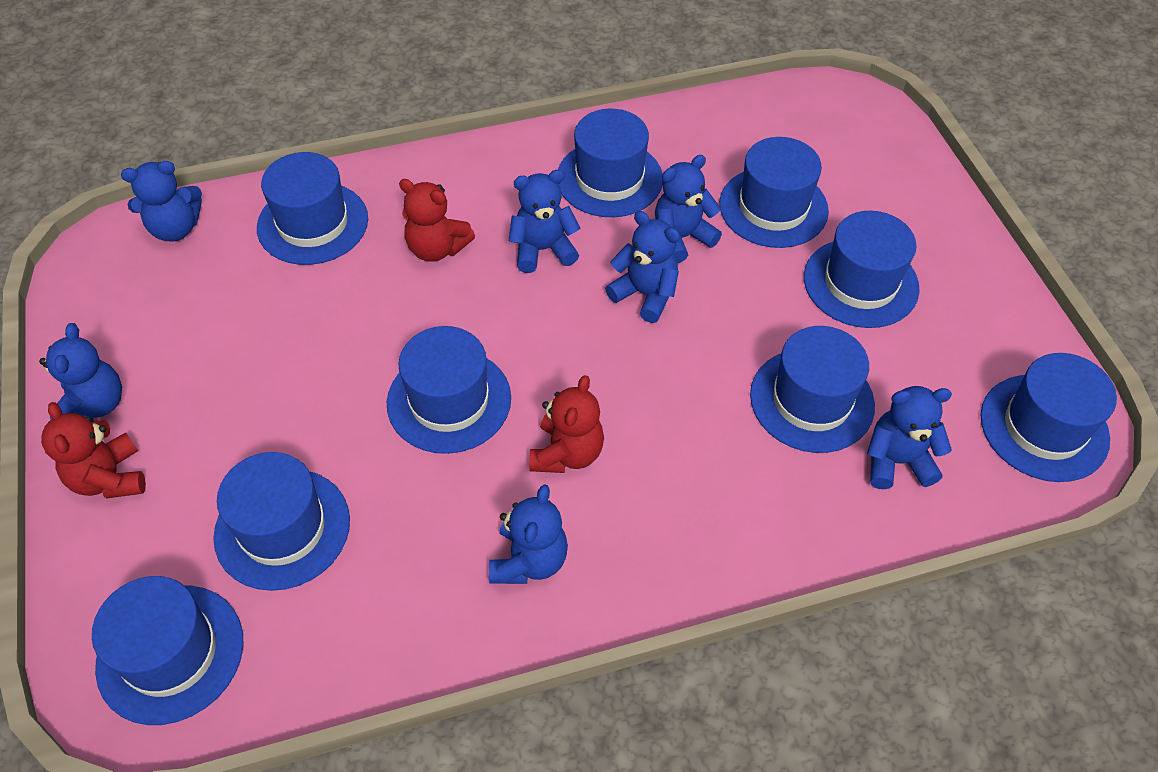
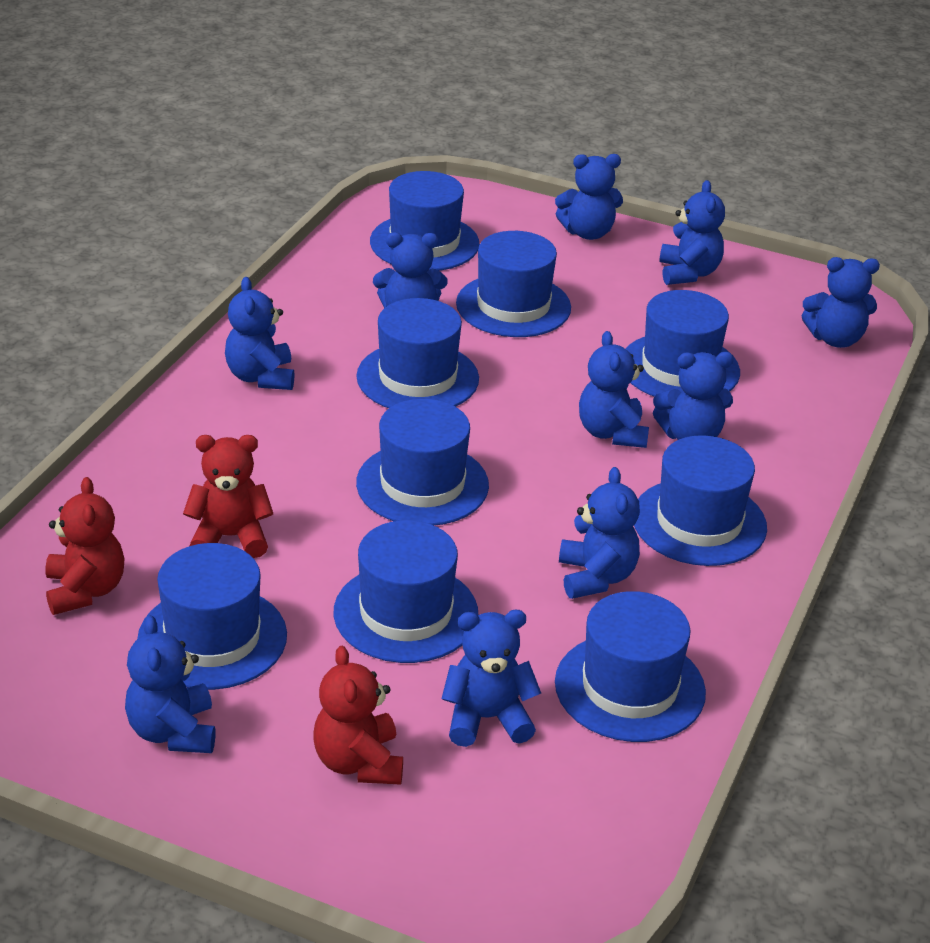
blue teddy bear: 7 -> 10

